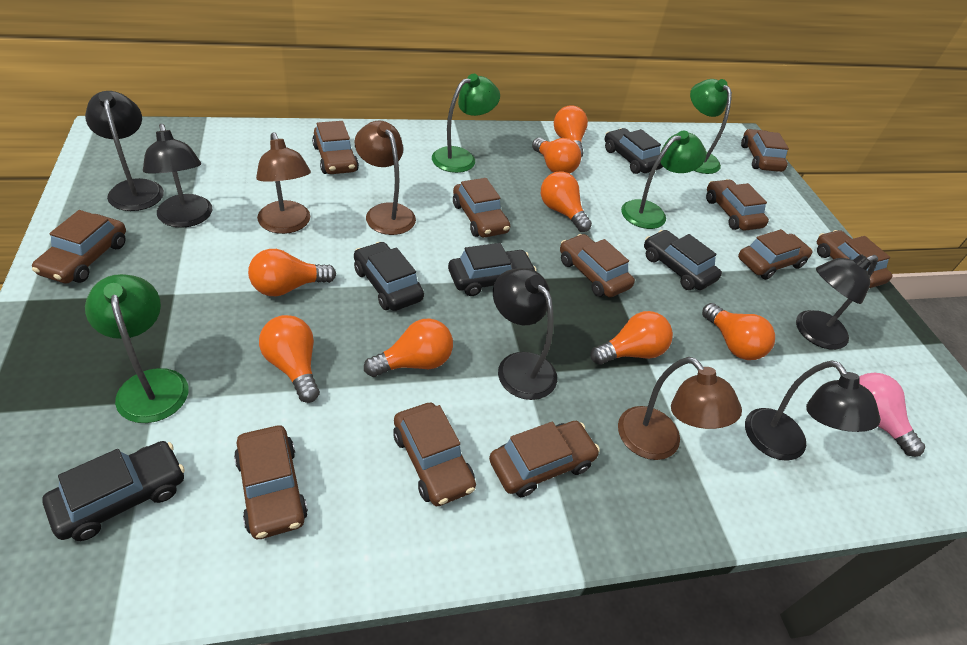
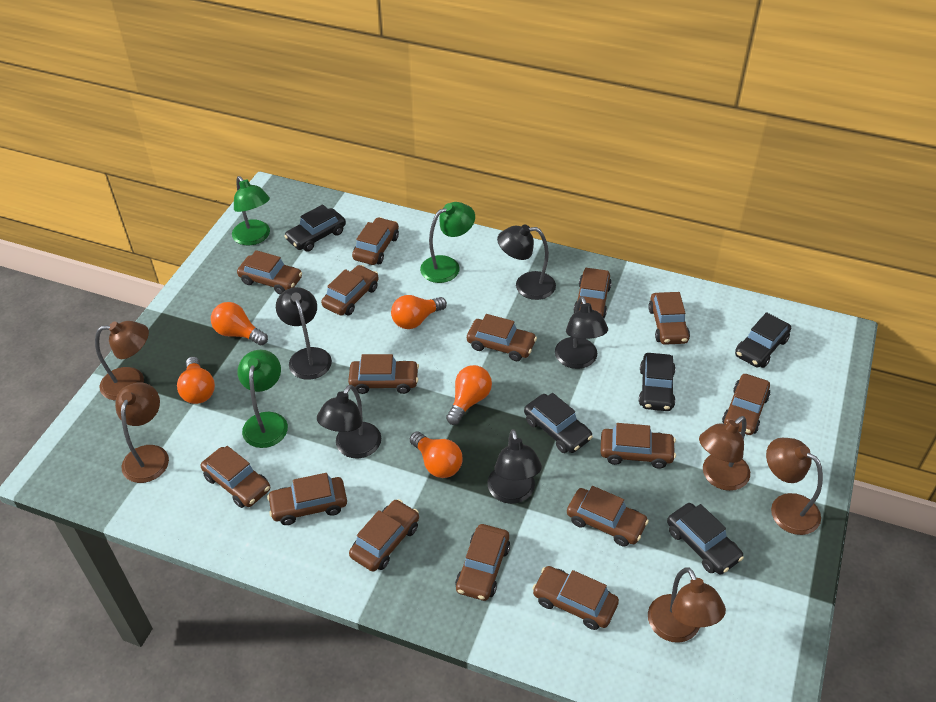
brown car: 11 -> 15
brown lamp: 3 -> 5
green lamp: 4 -> 3
orange light bulb: 8 -> 5
pink light bulb: 1 -> 0

